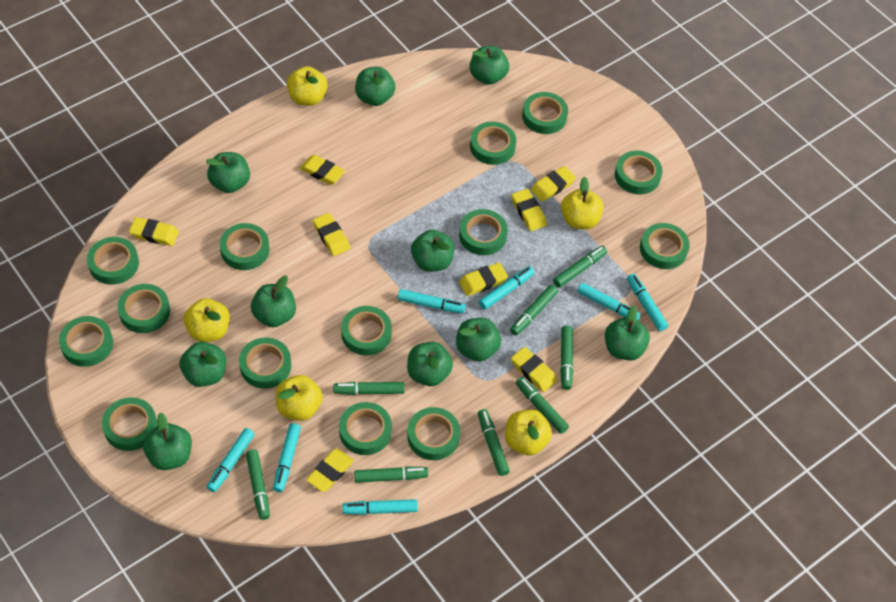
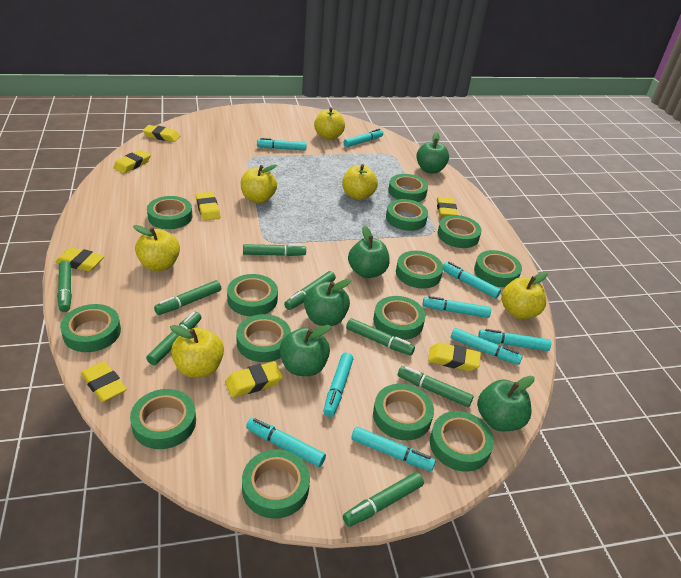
green apple: 10 -> 5
turquoise marker: 7 -> 9
yellow apple: 5 -> 6

